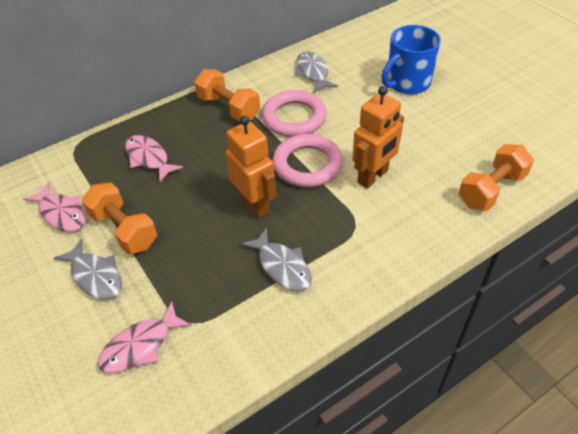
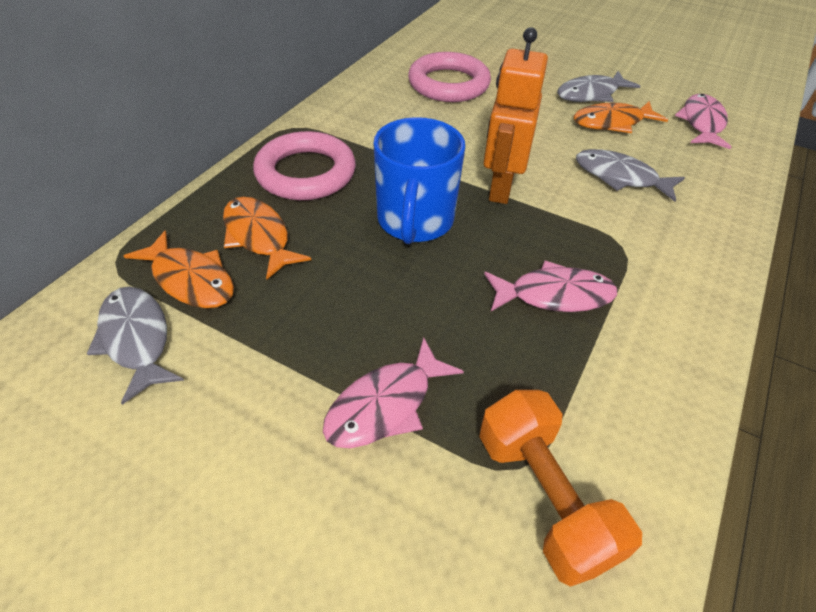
orange dumbbell: 3 -> 1
orange fish: 0 -> 3
orange robot: 2 -> 1

